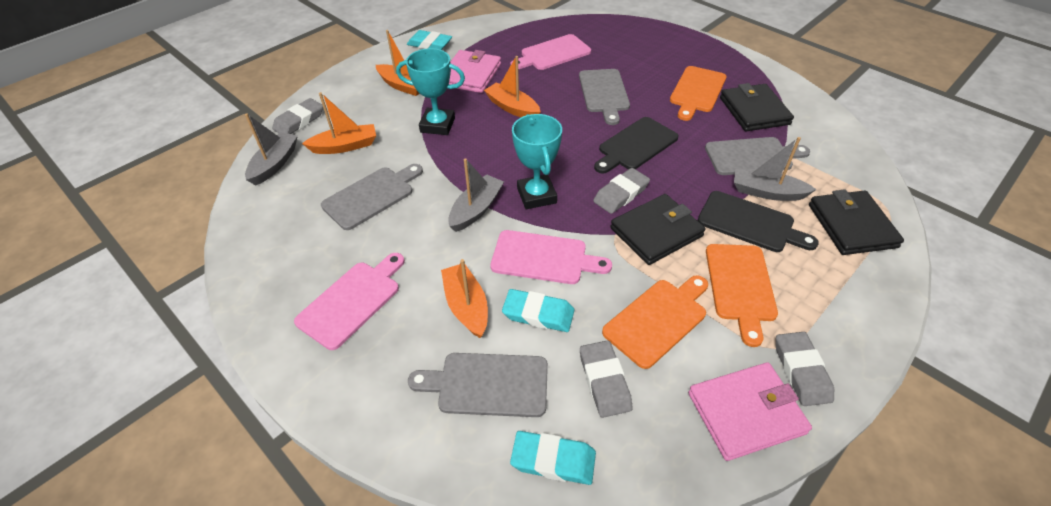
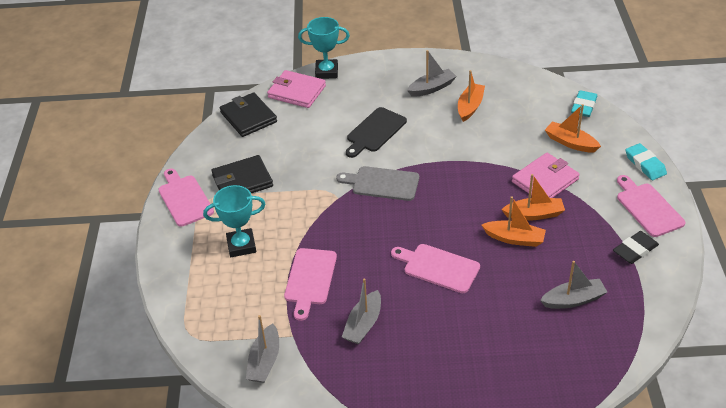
black cutting board: 2 -> 1
black eraser: 0 -> 1
black wallet: 3 -> 2
grey boat: 3 -> 4
grey cutting board: 4 -> 1
grey eraser: 4 -> 0
orange cutting board: 3 -> 0
pink cutting board: 3 -> 4
turquoise eraser: 3 -> 2

